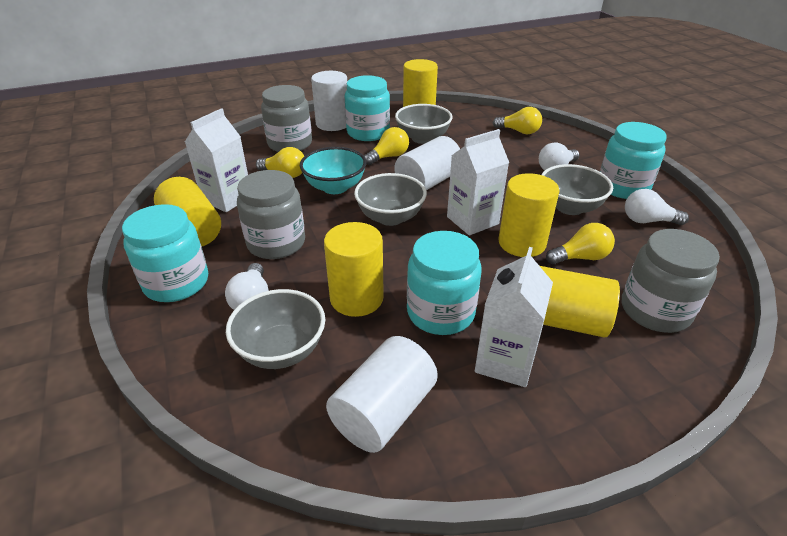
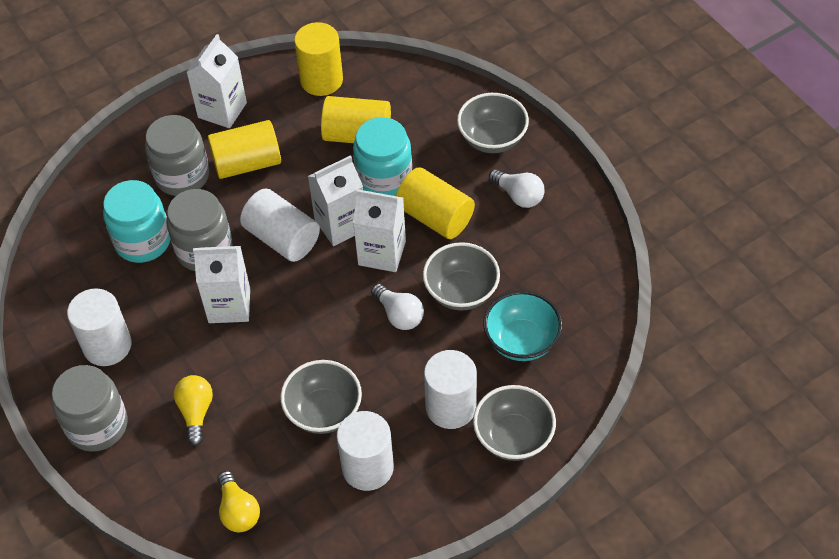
turquoise jar: 4 -> 2
white carton: 3 -> 4
white cylinder: 3 -> 4
white light bulb: 3 -> 2
yellow cylinder: 5 -> 4
yellow light bulb: 4 -> 2

